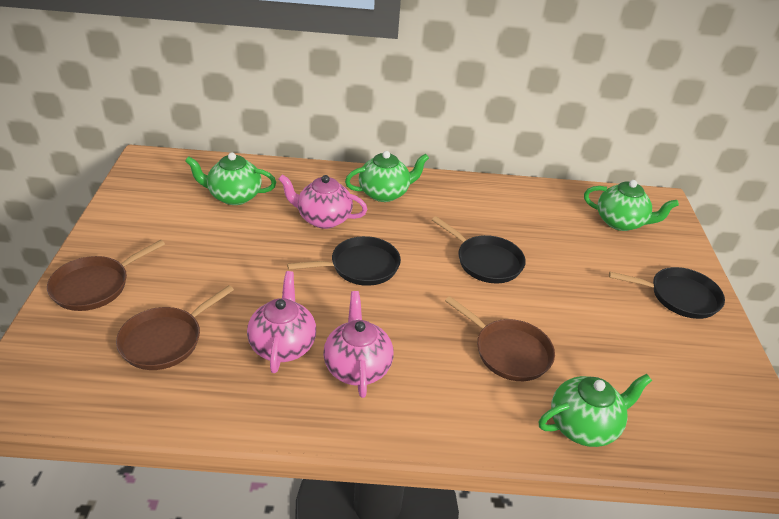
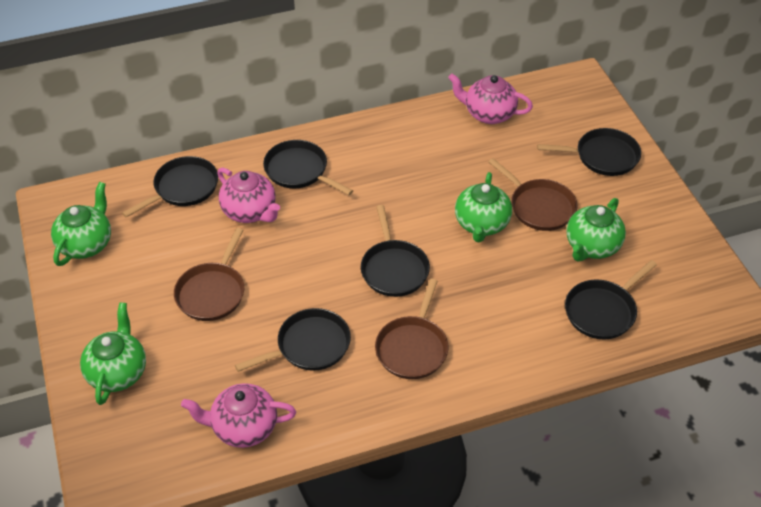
black pan: 3 -> 6

